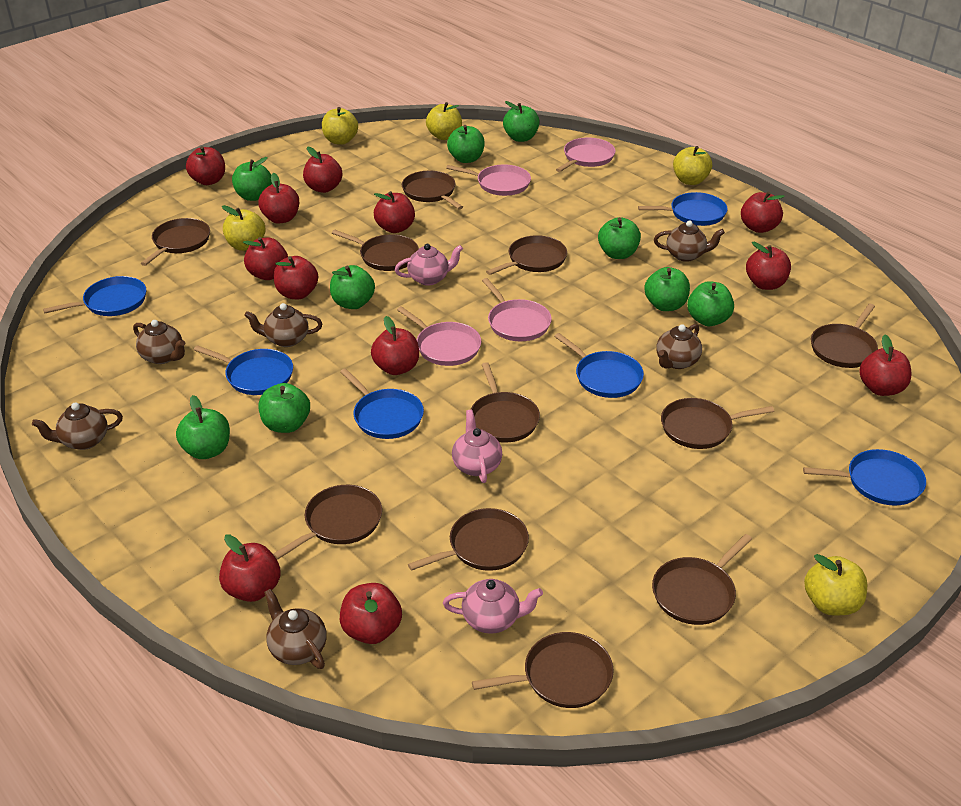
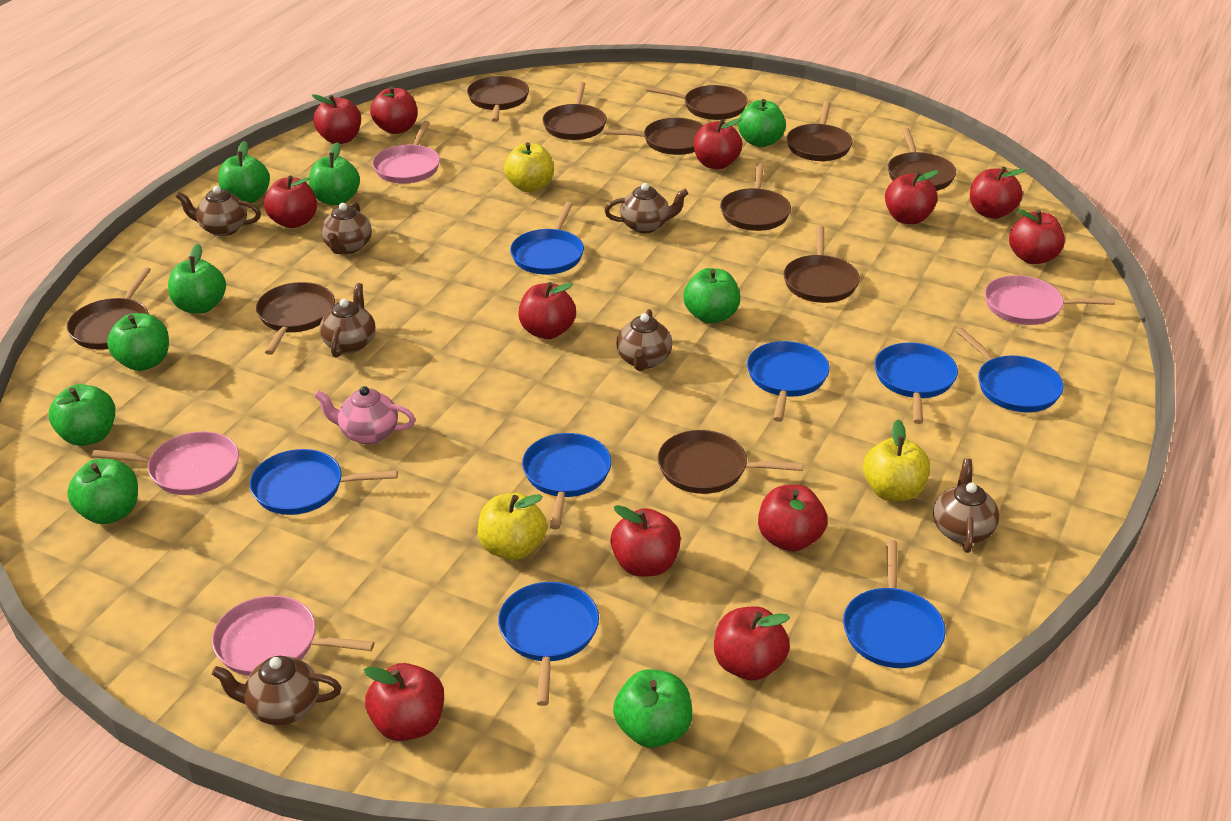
blue pan: 6 -> 8
brown teapot: 6 -> 7
pink teapot: 3 -> 1
yellow apple: 5 -> 3

